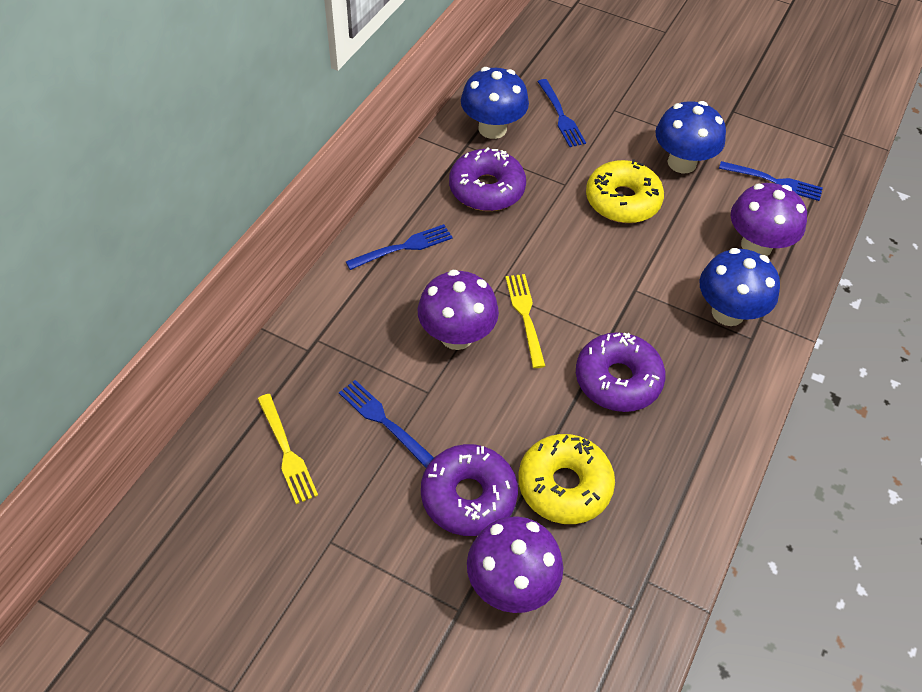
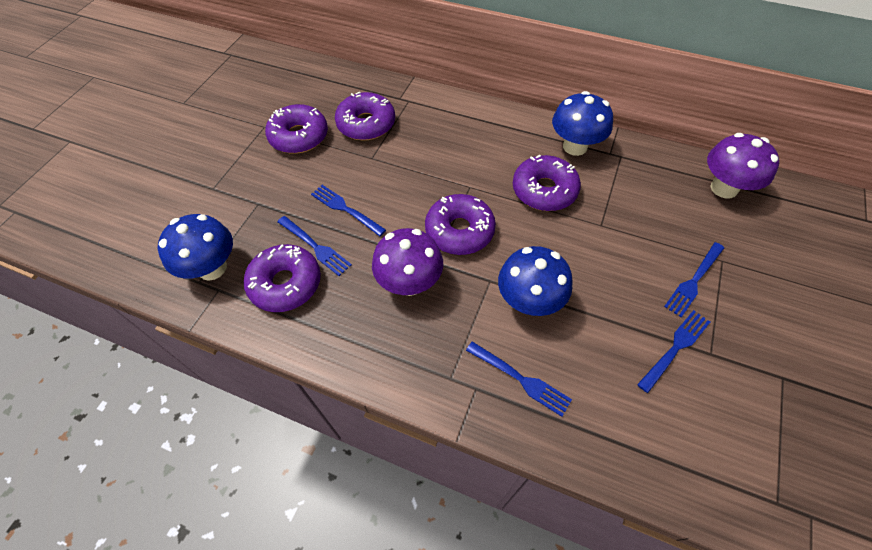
blue fork: 4 -> 5
purple donut: 3 -> 5
purple mushroom: 3 -> 2
yellow donut: 2 -> 0
yellow fork: 2 -> 0

